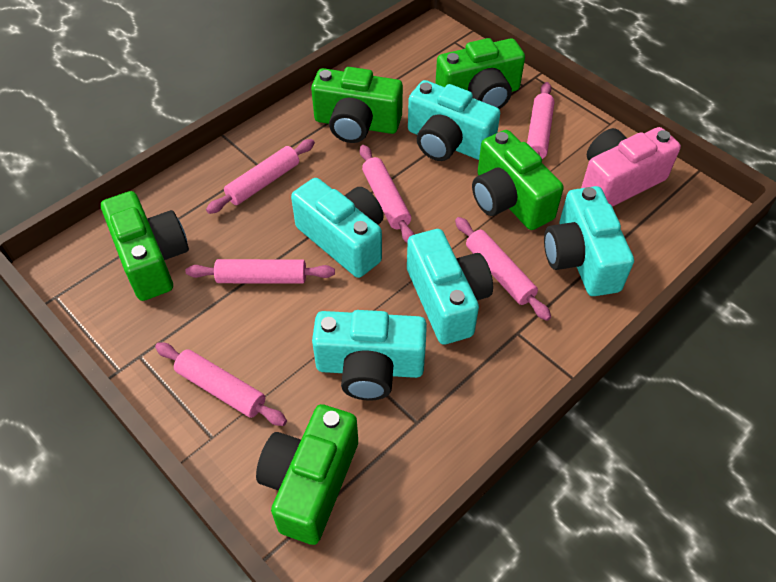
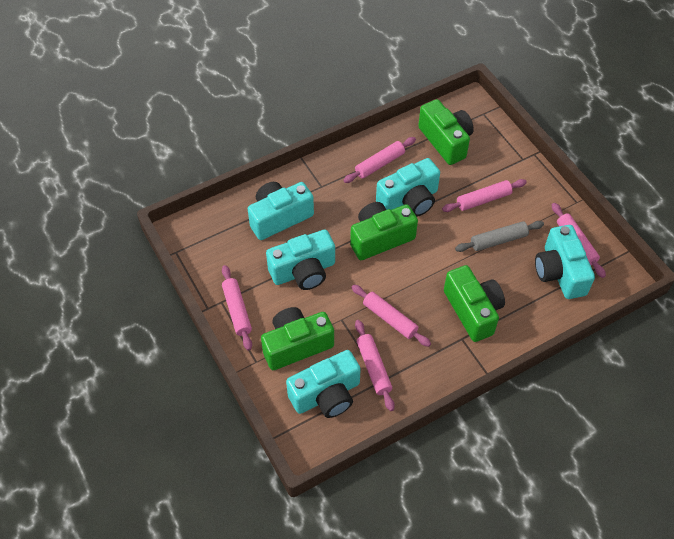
green camera: 5 -> 4
grey rolling pin: 0 -> 1
pink camera: 1 -> 0

